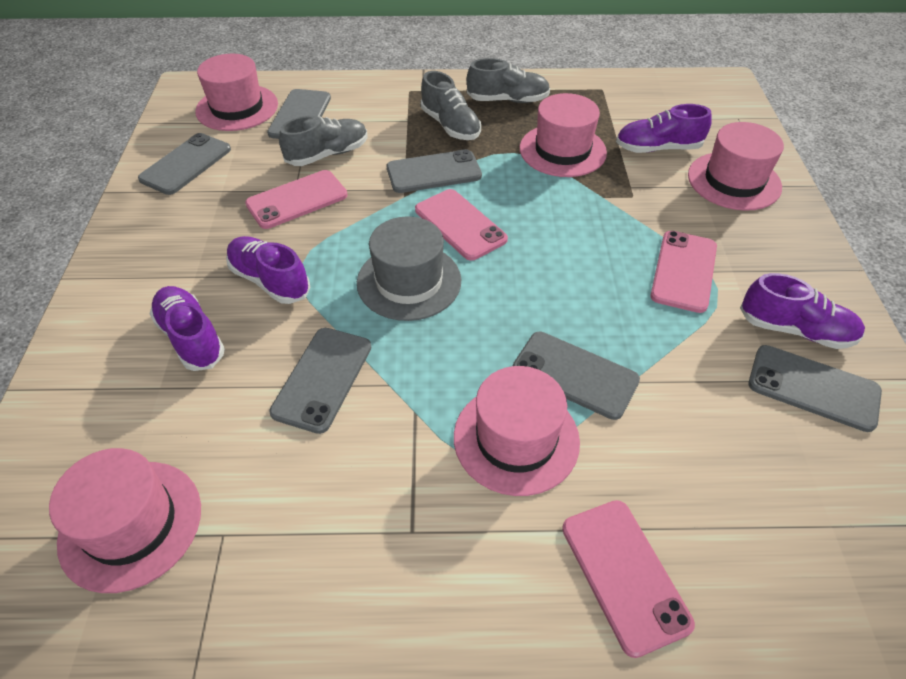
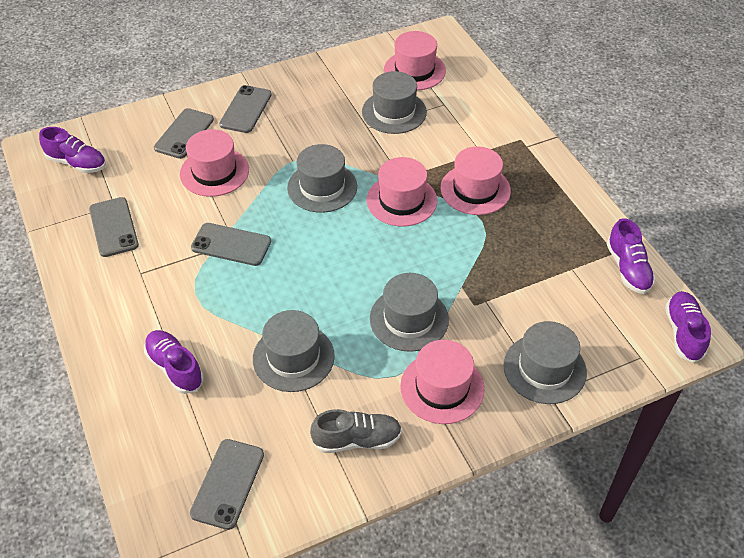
grey hat: 1 -> 5
grey phone: 6 -> 5
grey shoe: 3 -> 1
pink phone: 4 -> 0

